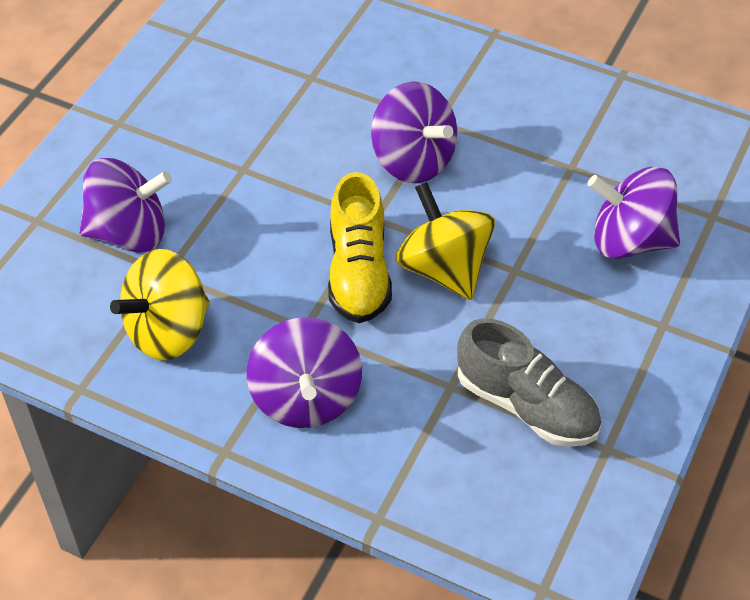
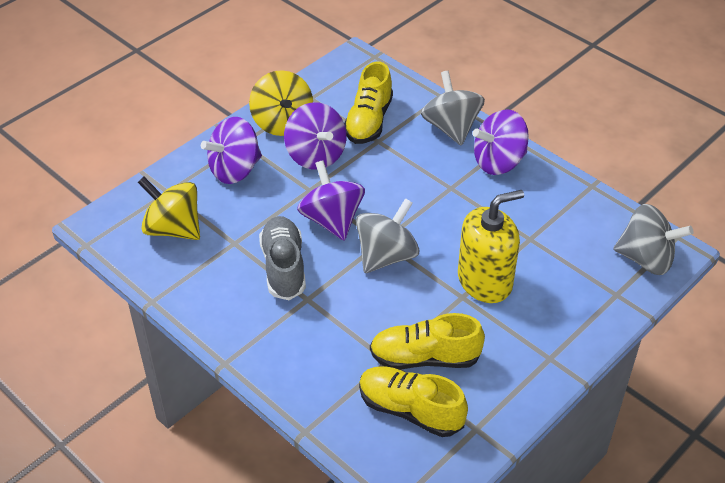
grey spinning top: 0 -> 3
yellow shoe: 1 -> 3
yellow soap dispenser: 0 -> 1

